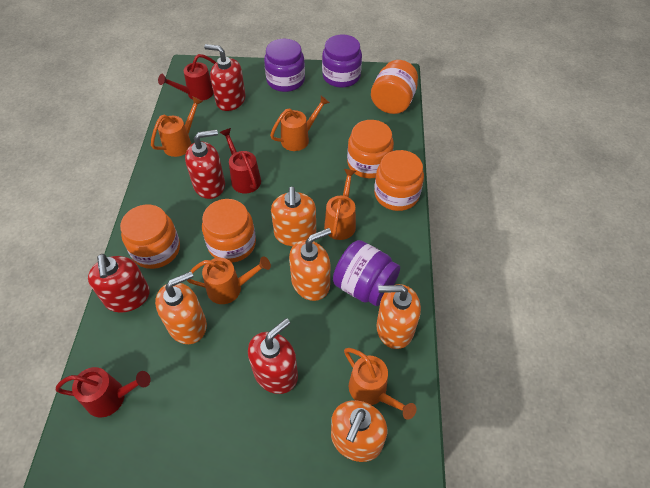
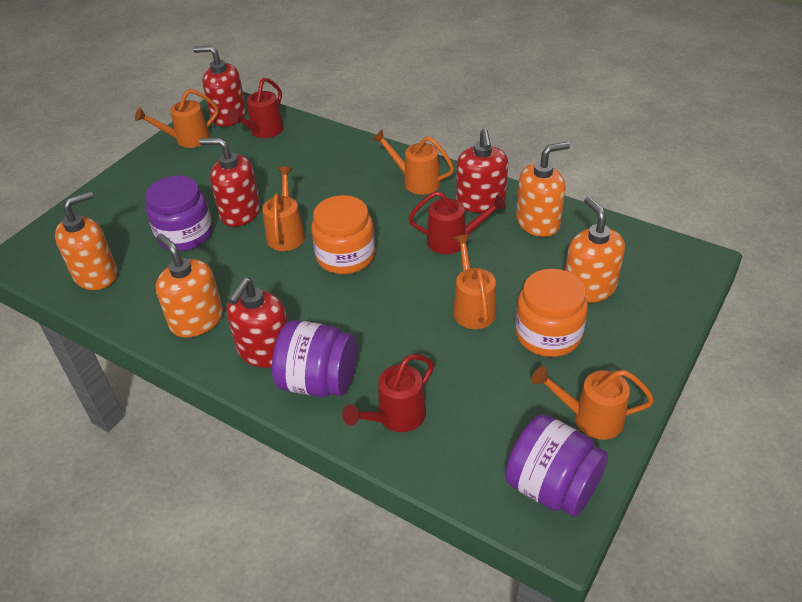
orange jar: 5 -> 2
orange soap dispenser: 5 -> 4

